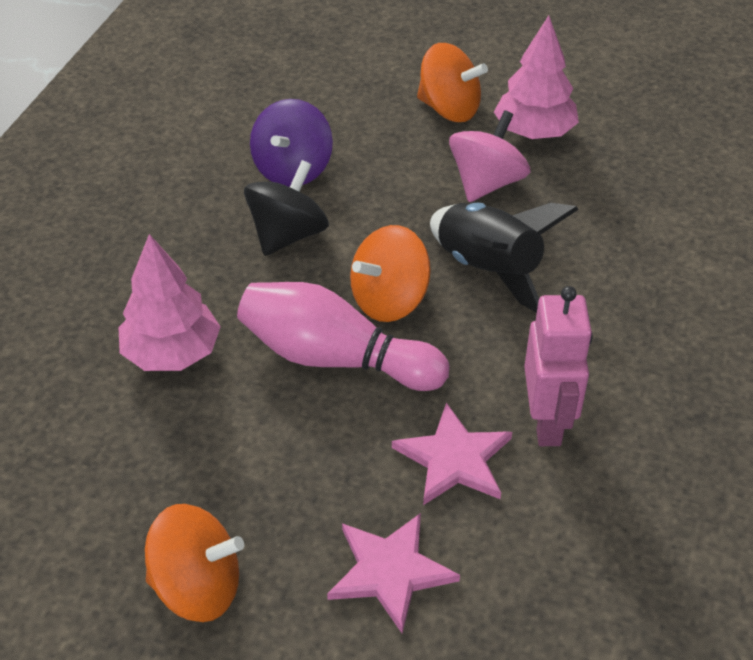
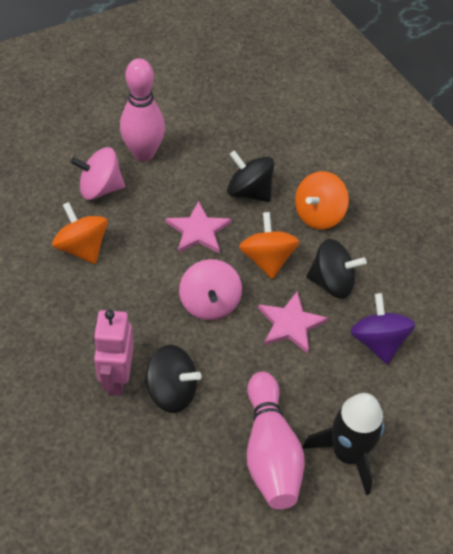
black spinning top: 1 -> 3
pink bowling pin: 1 -> 2
pink spinning top: 1 -> 2
pink tree: 2 -> 0

